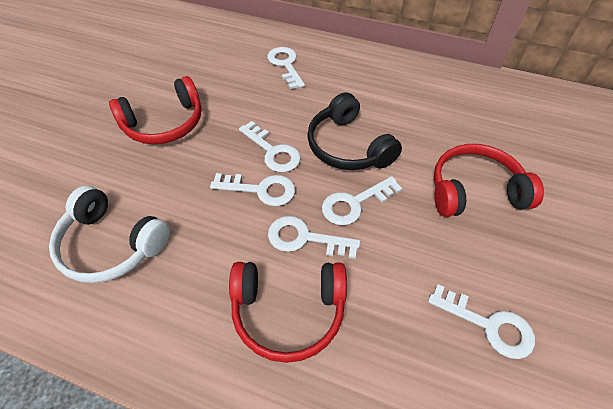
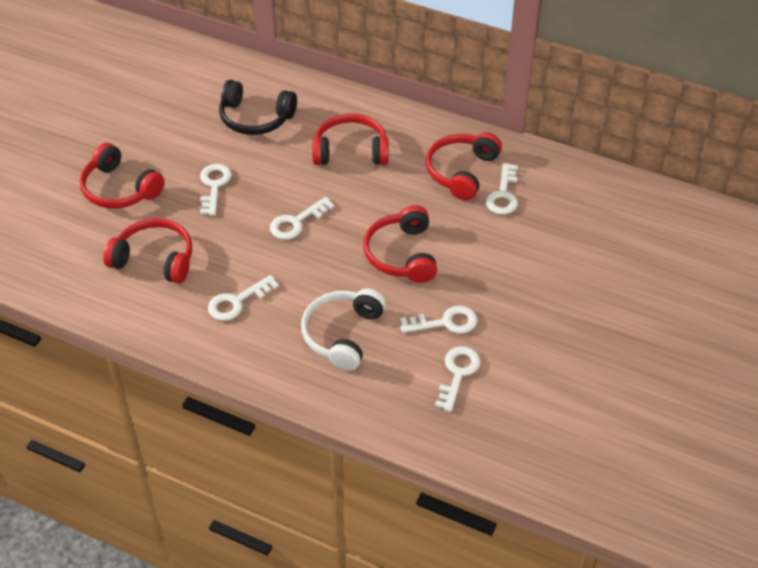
red headphones: 3 -> 5

